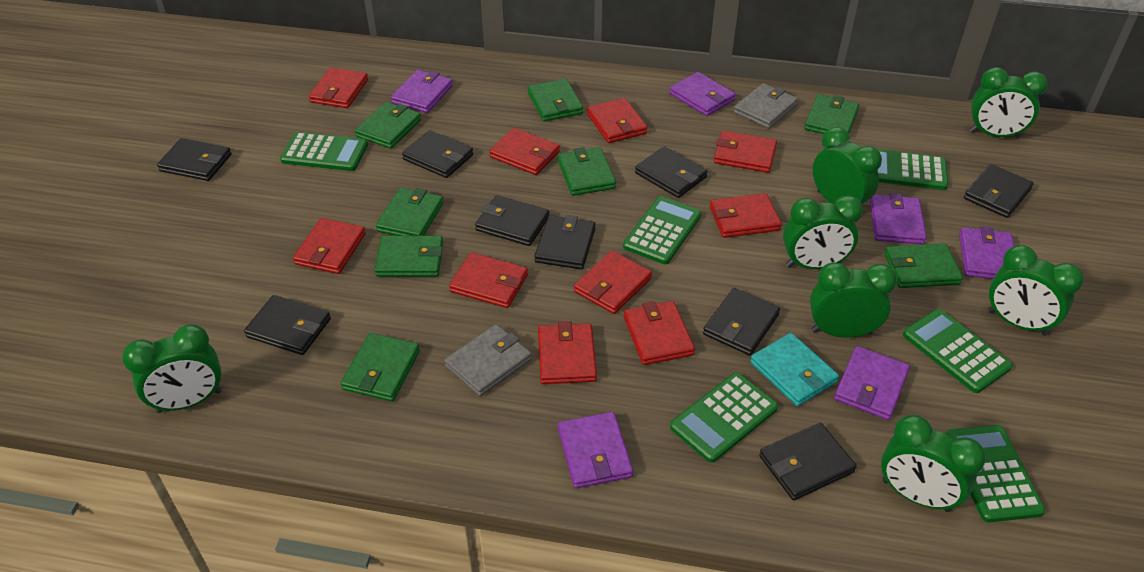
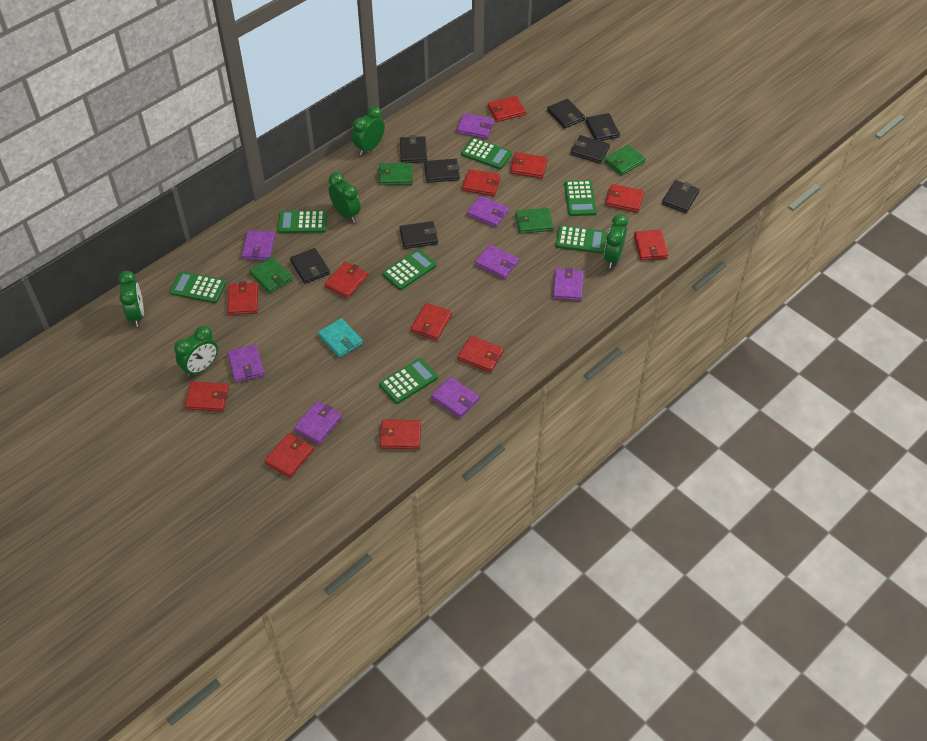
black wallet: 9 -> 8
green calculator: 6 -> 7
green clock: 7 -> 5
green wallet: 8 -> 4
grey wallet: 2 -> 0
purple wallet: 6 -> 8
red wallet: 10 -> 12

